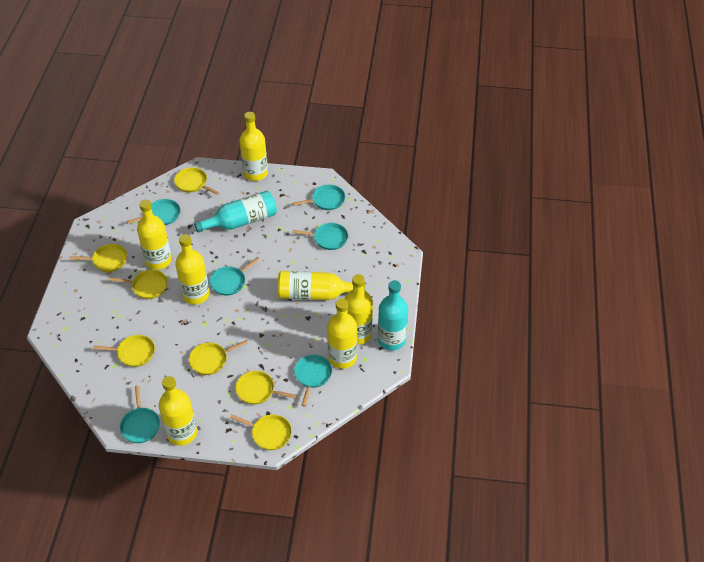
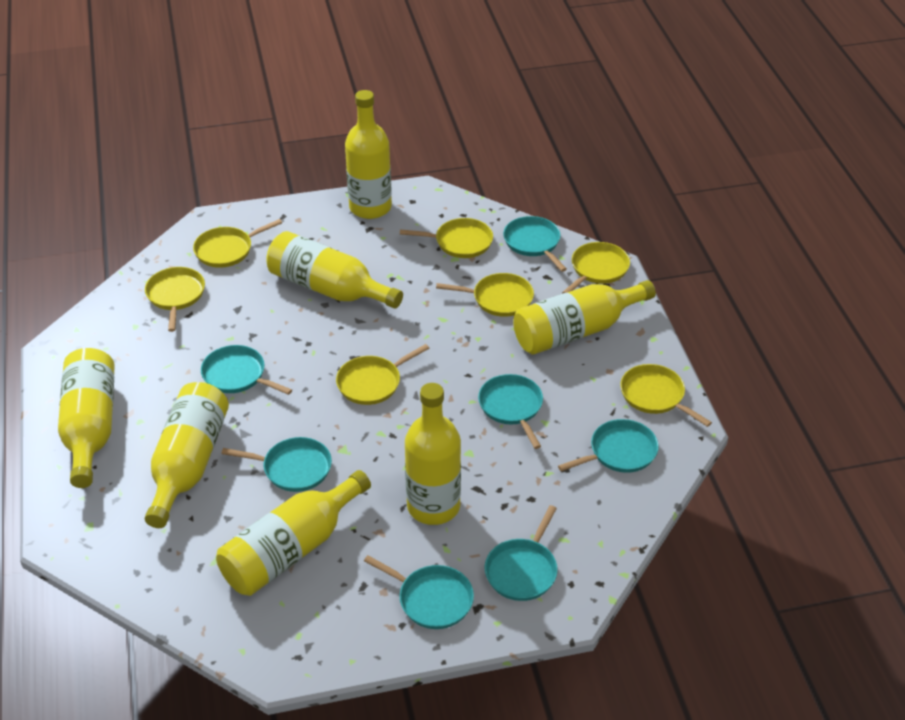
turquoise bottle: 2 -> 0
turquoise pan: 6 -> 7

